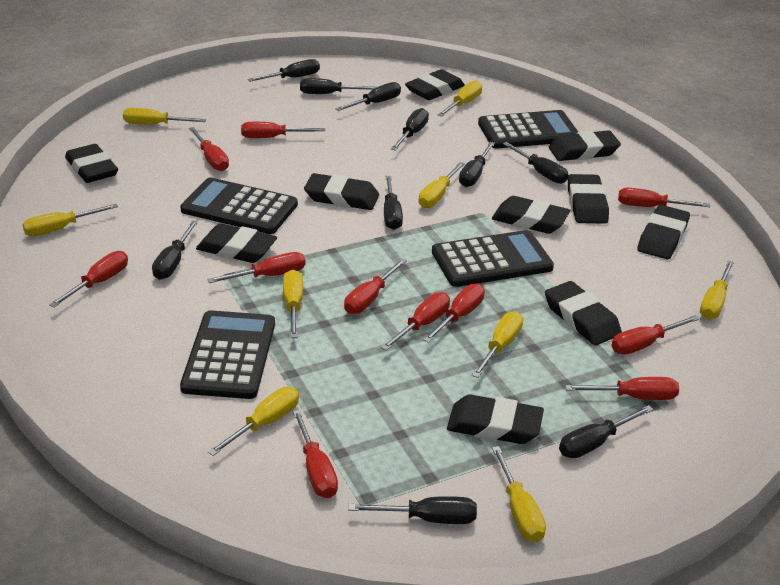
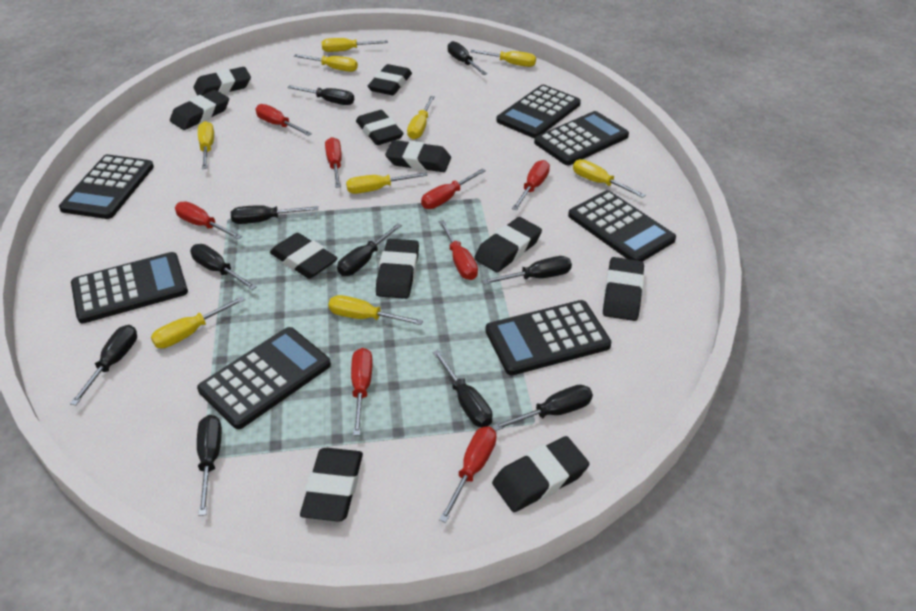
black calculator: 4 -> 7
black eraser: 10 -> 11
red screwdriver: 11 -> 8

